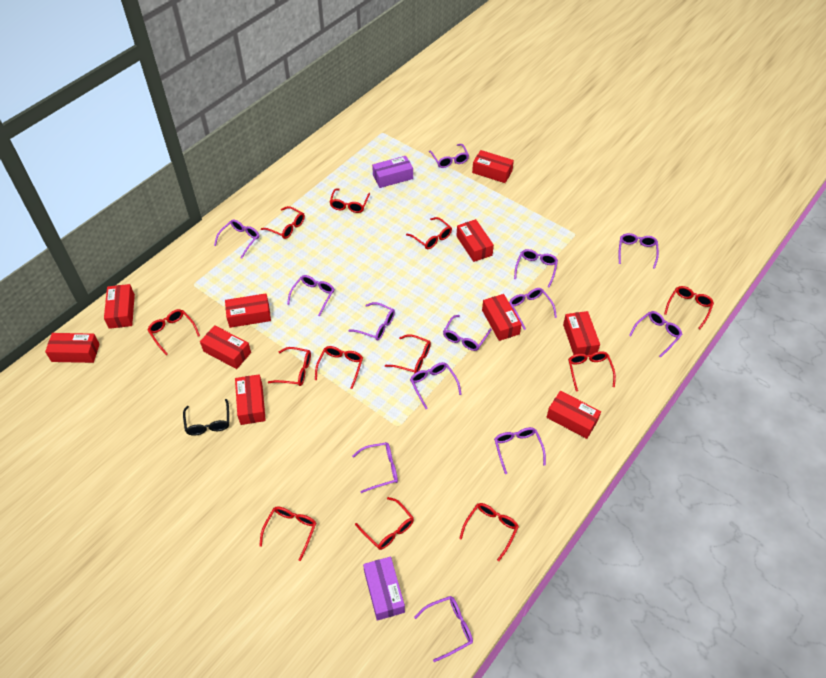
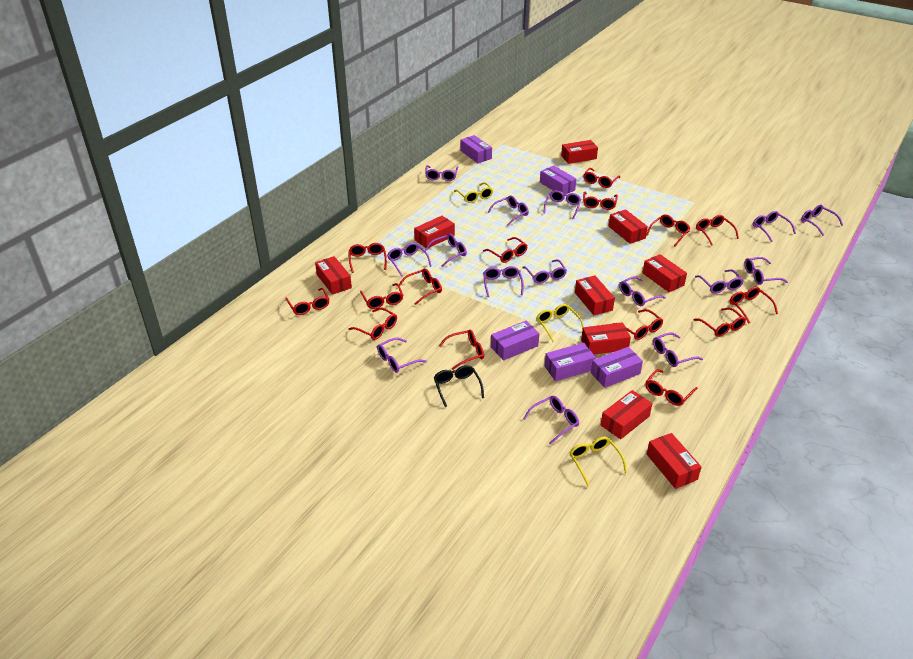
purple box: 2 -> 5
purple glasses: 13 -> 15
red box: 10 -> 9
red glasses: 12 -> 15
yellow glasses: 0 -> 3

